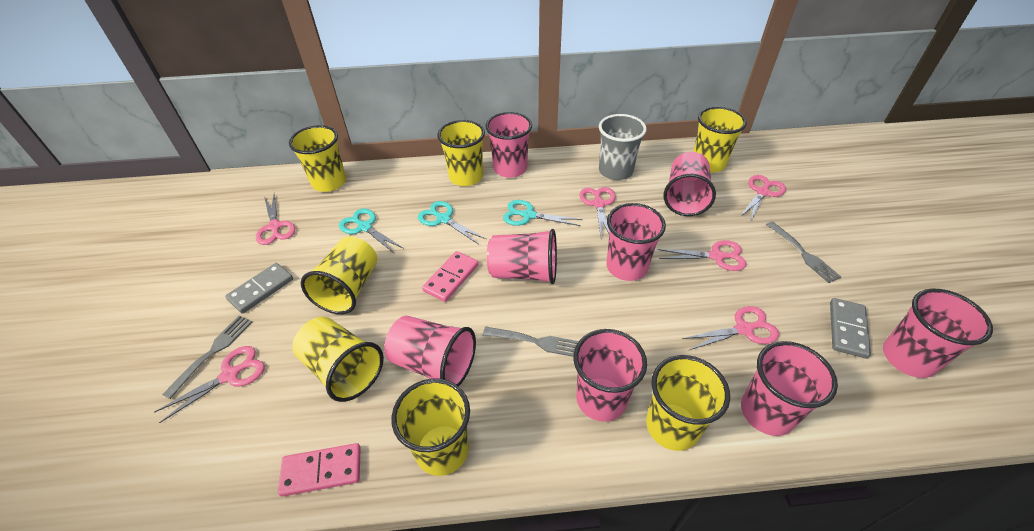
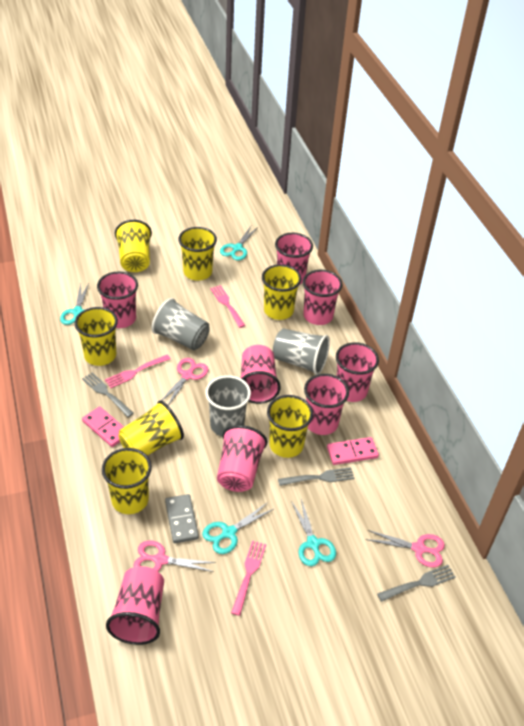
grey cup: 1 -> 3
grey domino: 2 -> 1
pink fork: 0 -> 3
pink scissors: 6 -> 3
turquoise scissors: 3 -> 4

